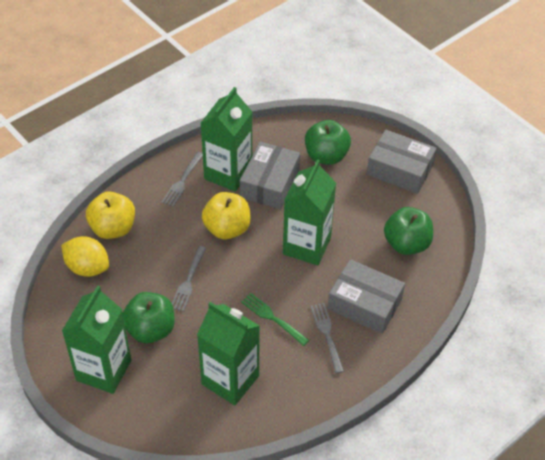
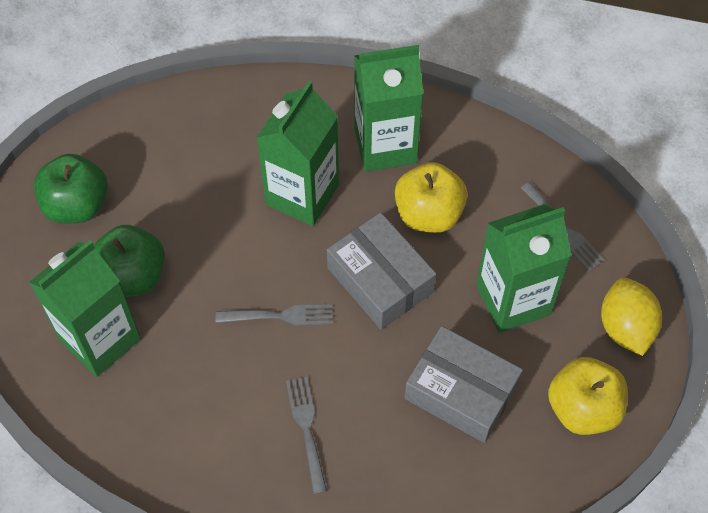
green apple: 3 -> 2
green fork: 1 -> 0
grey box: 3 -> 2

